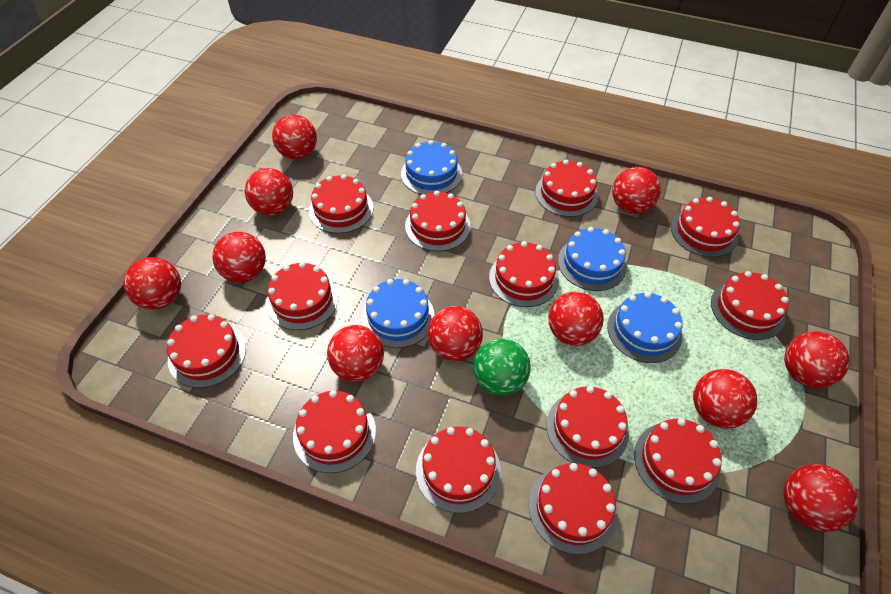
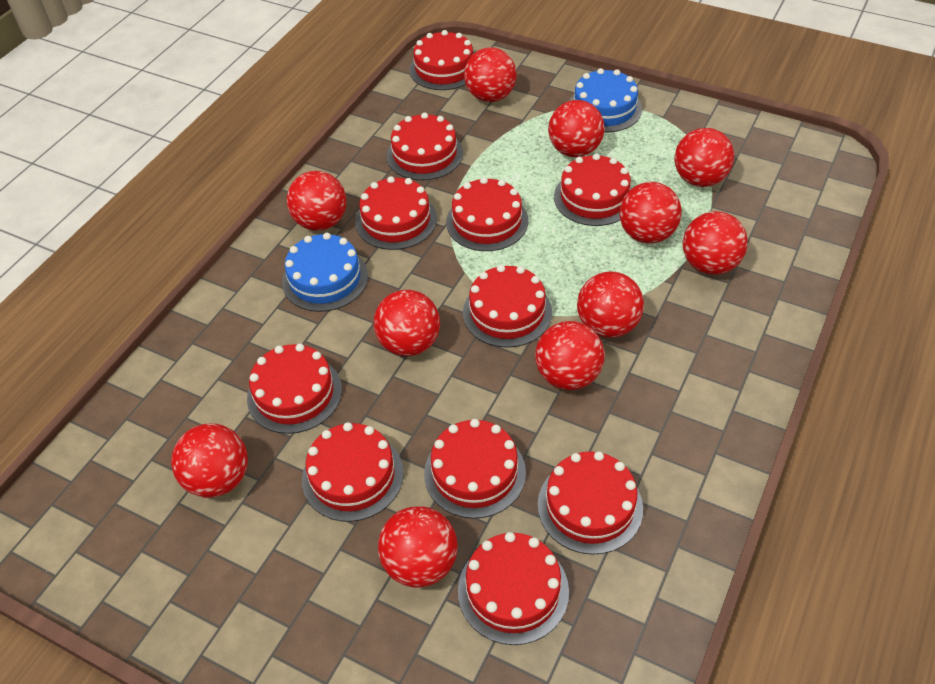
blue cake: 4 -> 2
green ball: 1 -> 0
red cake: 13 -> 11

